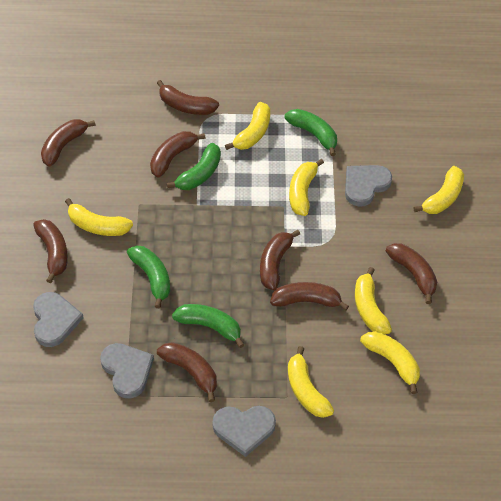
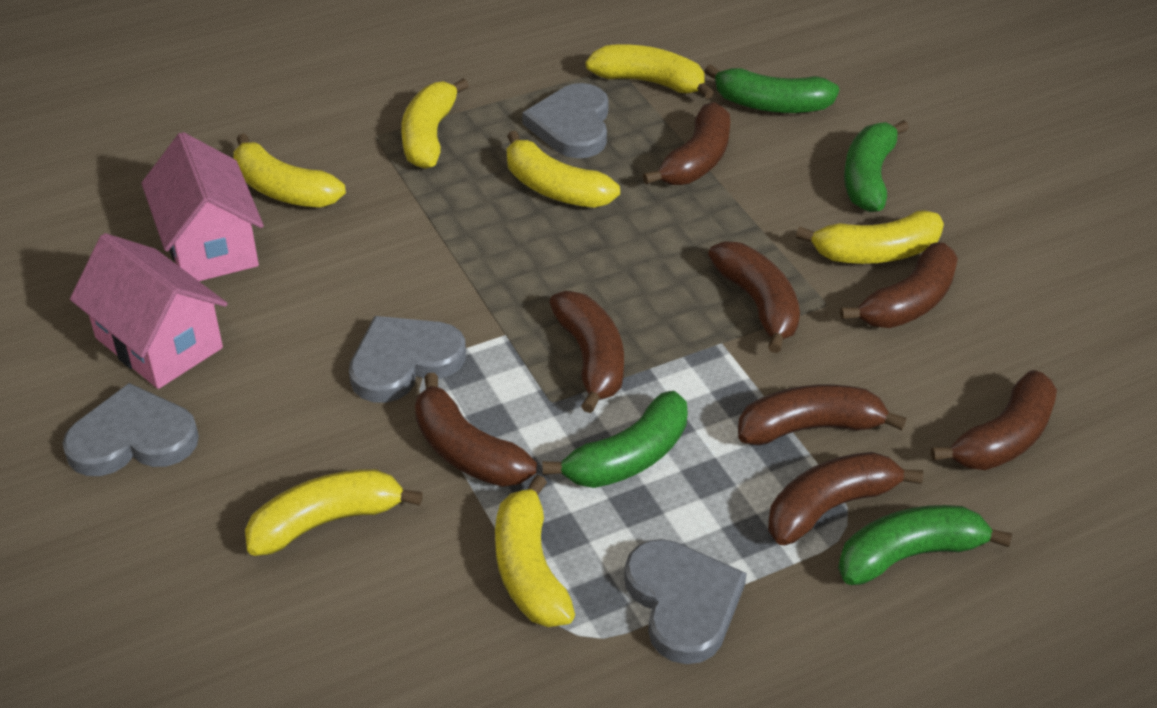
pink house: 0 -> 2

